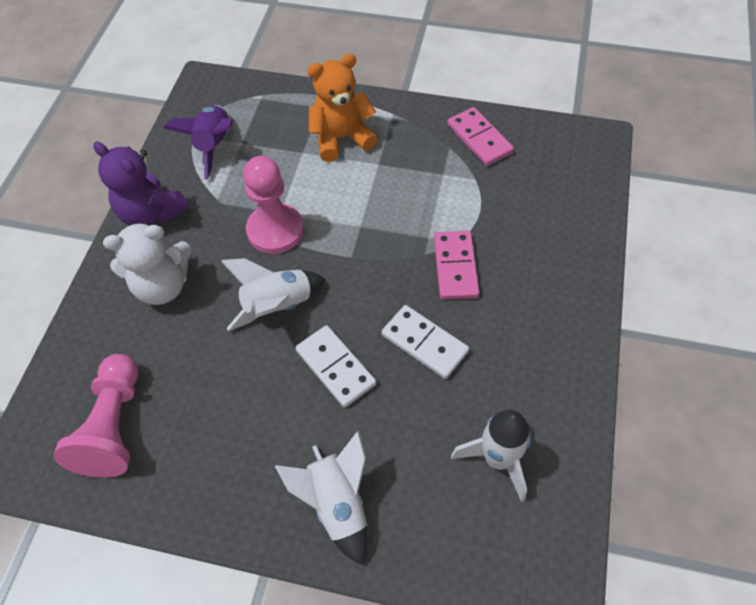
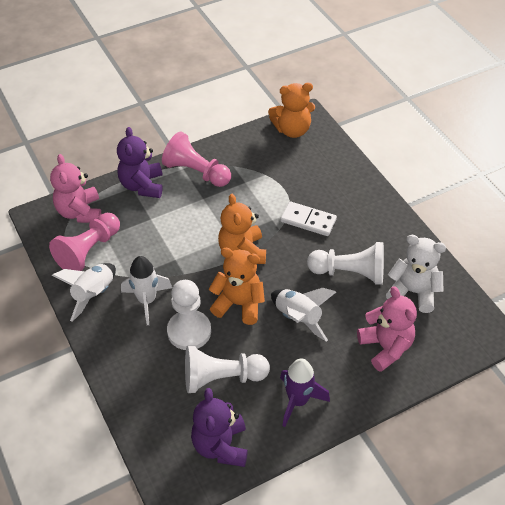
orange teddy bear: 1 -> 3
pink domino: 2 -> 0
pink teddy bear: 0 -> 2
purple teddy bear: 1 -> 2
white domino: 2 -> 1
white pawn: 0 -> 3

